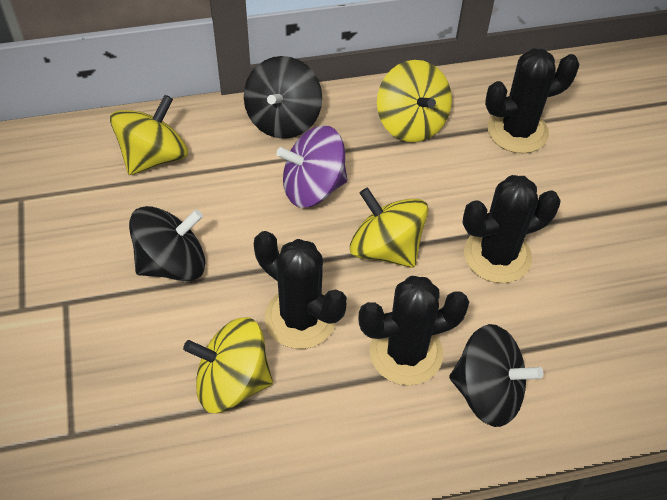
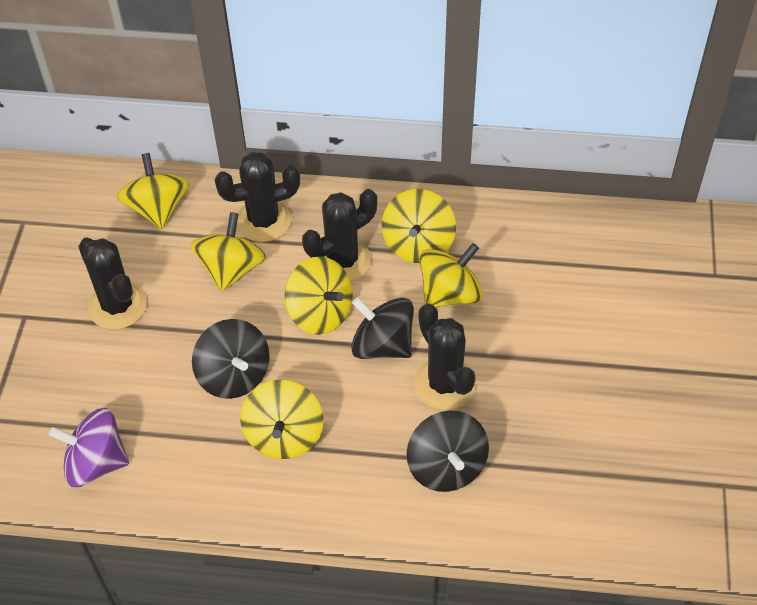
yellow spinning top: 4 -> 6

